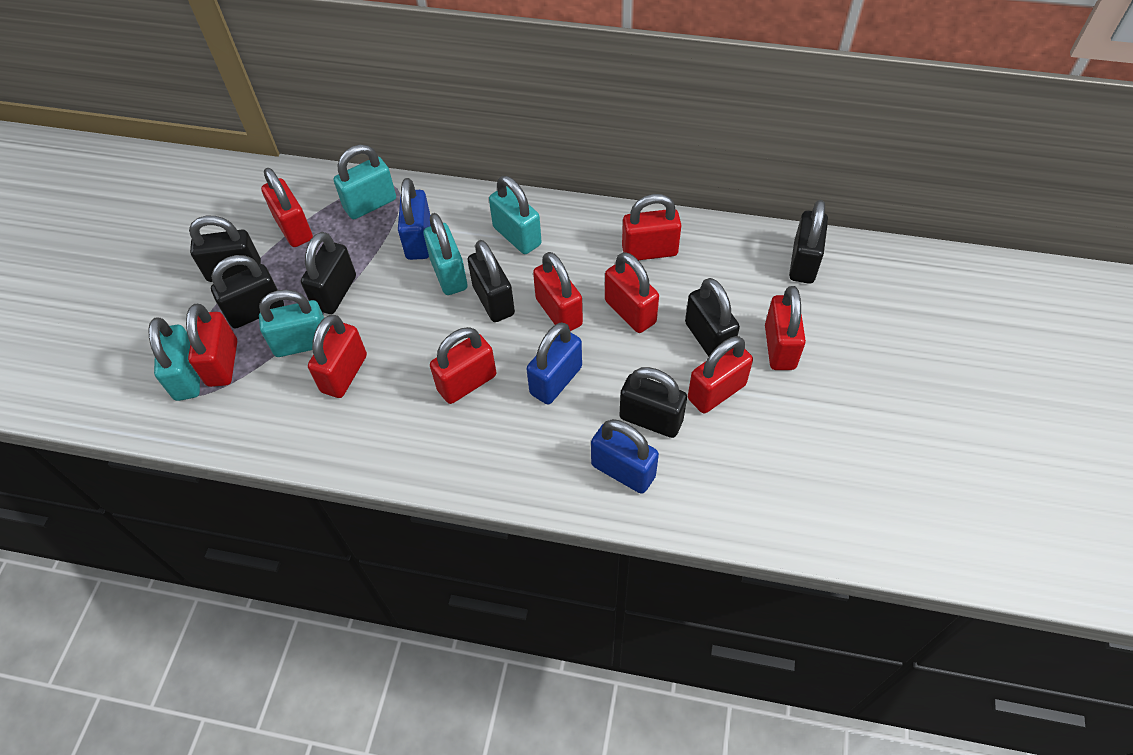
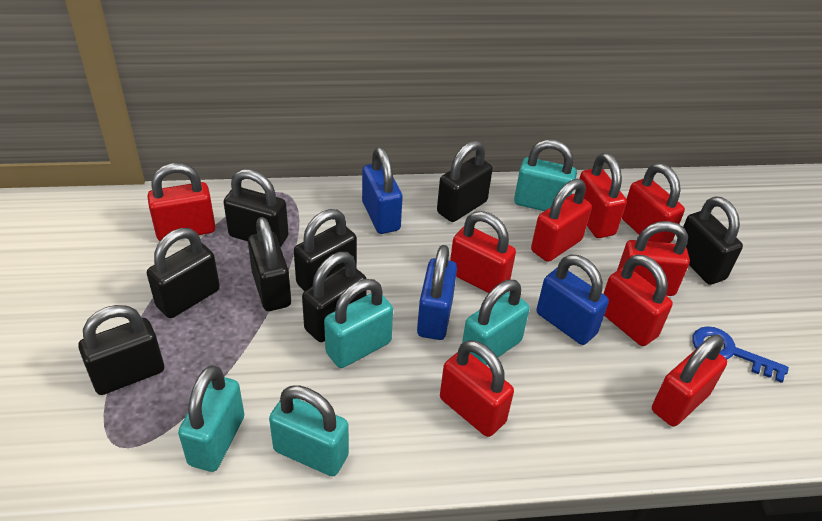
black padlock: 7 -> 8
blue key: 0 -> 1

